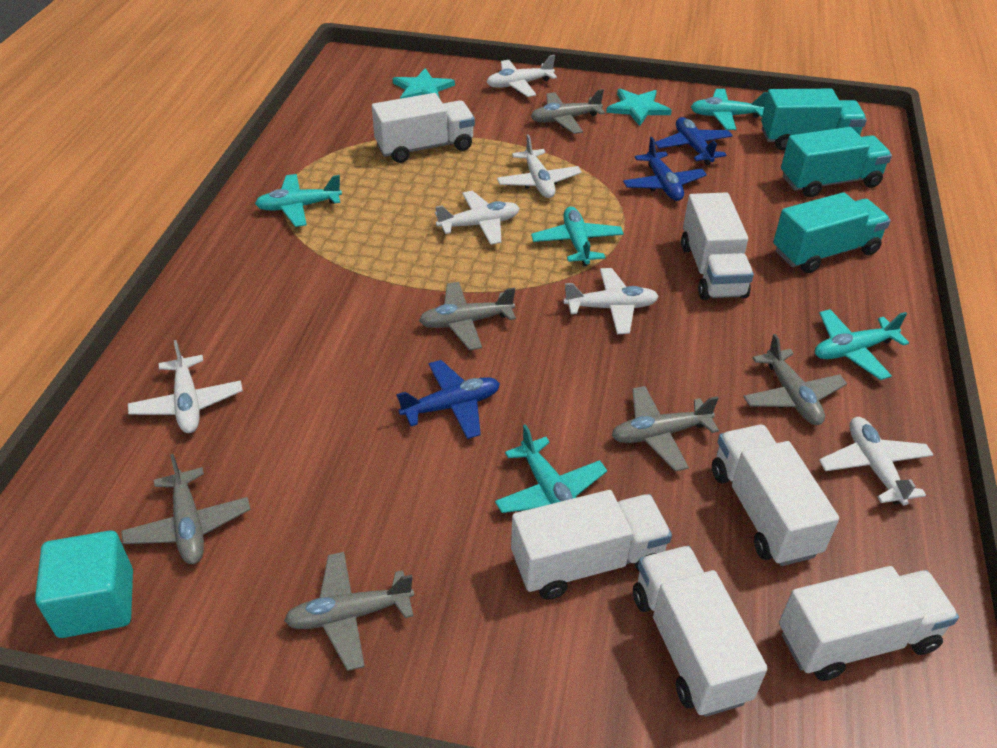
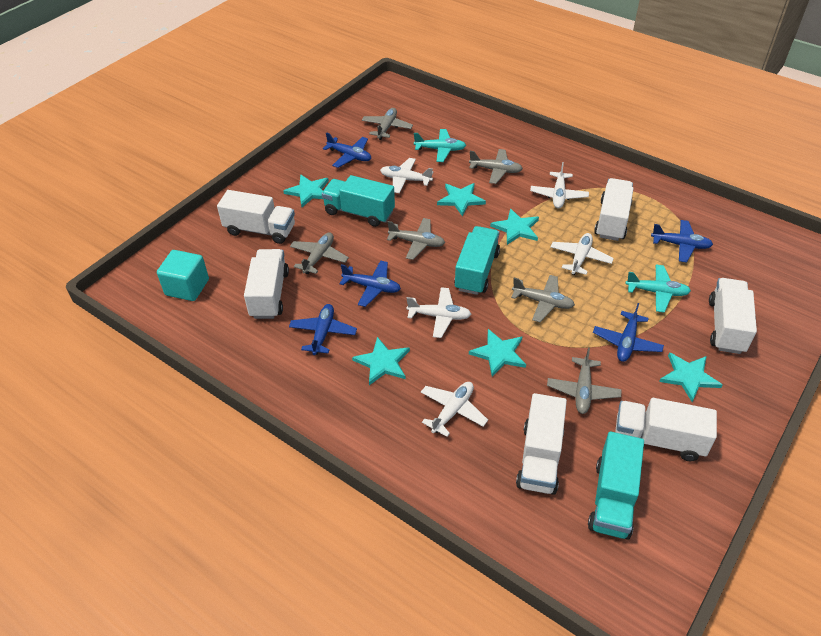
blue plane: 3 -> 5
turquoise plane: 5 -> 2
turquoise star: 2 -> 6
white plane: 6 -> 5

